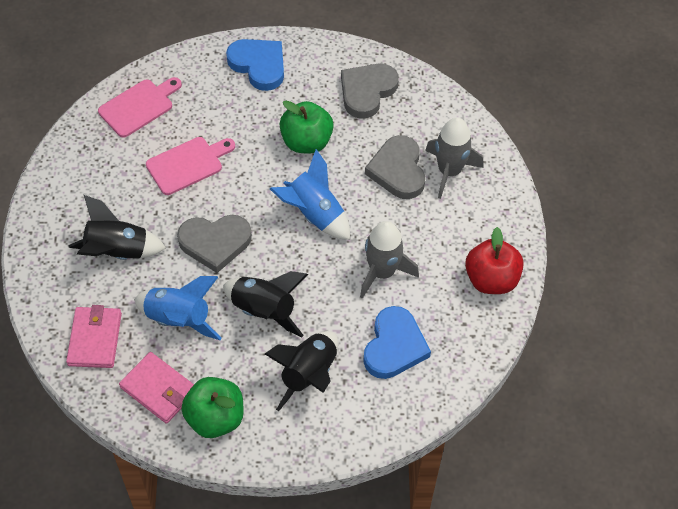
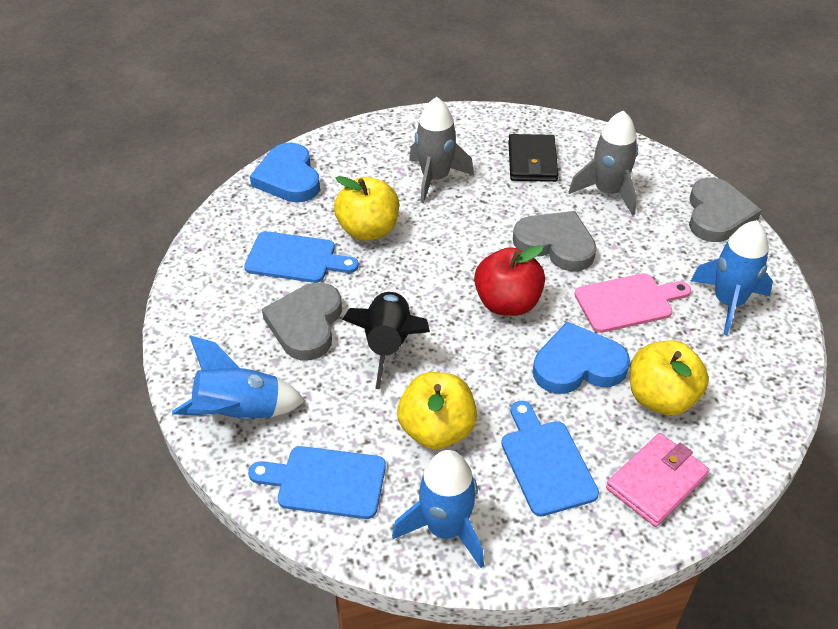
black rocket: 3 -> 1
black wallet: 0 -> 1
blue cutting board: 0 -> 3
blue rocket: 2 -> 3
green apple: 2 -> 0
pink cutting board: 2 -> 1
pink wallet: 2 -> 1
yellow apple: 0 -> 3

